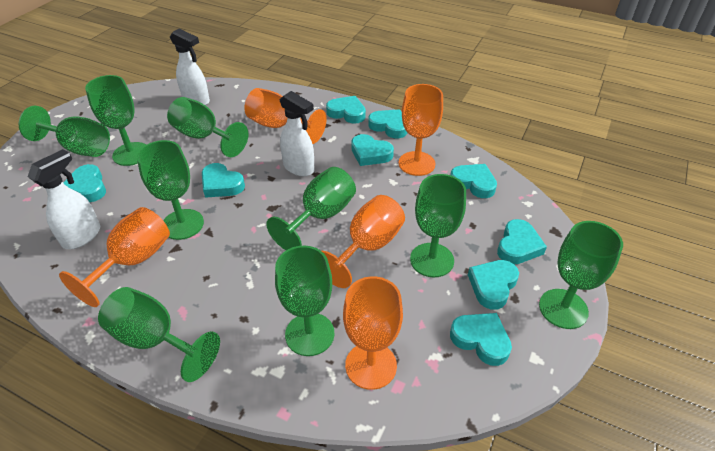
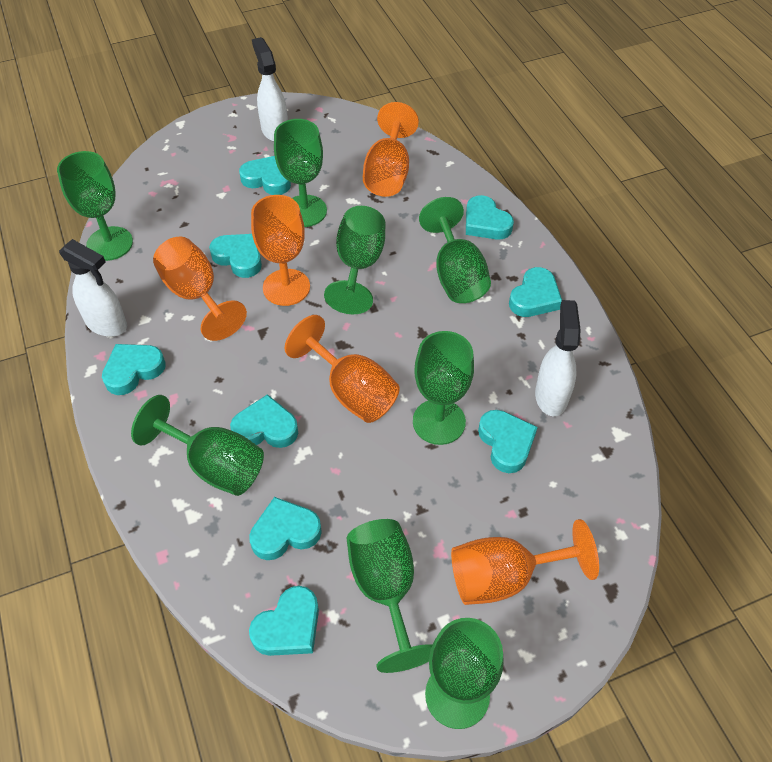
green goblet: 9 -> 8

